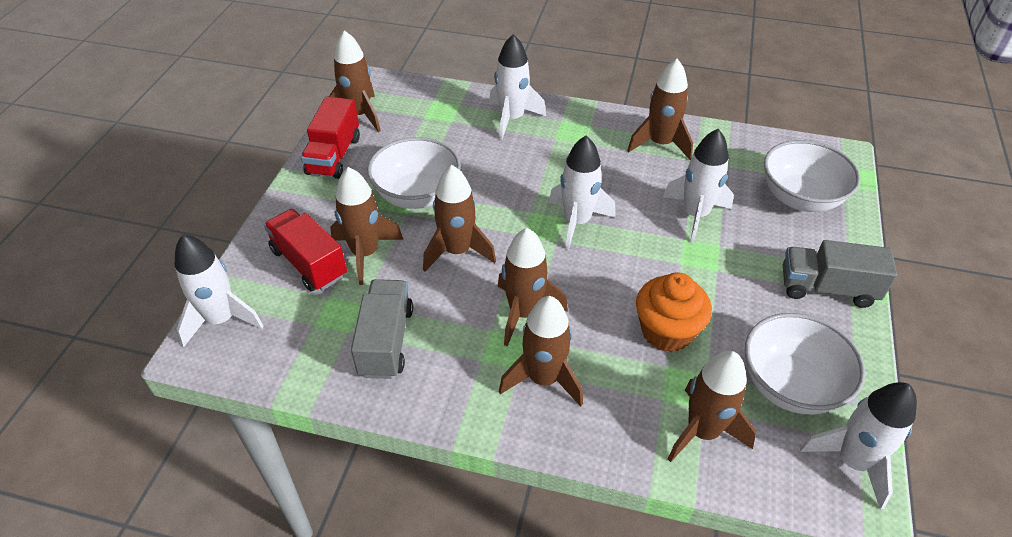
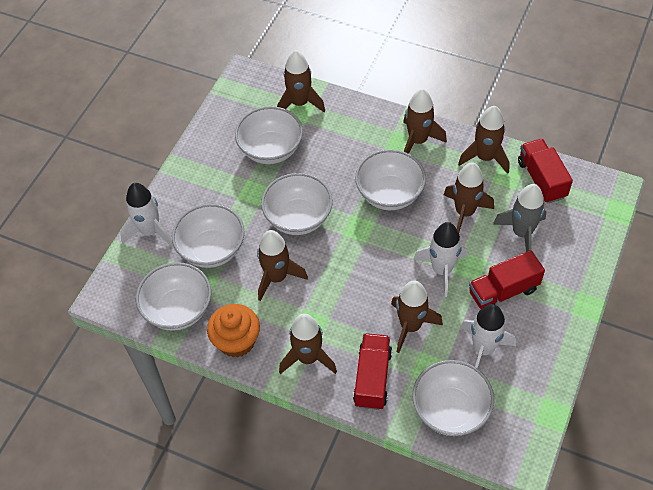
grey rocket: 0 -> 1
grey truck: 2 -> 0
red truck: 2 -> 3
white bowl: 3 -> 6
white rocket: 5 -> 3

